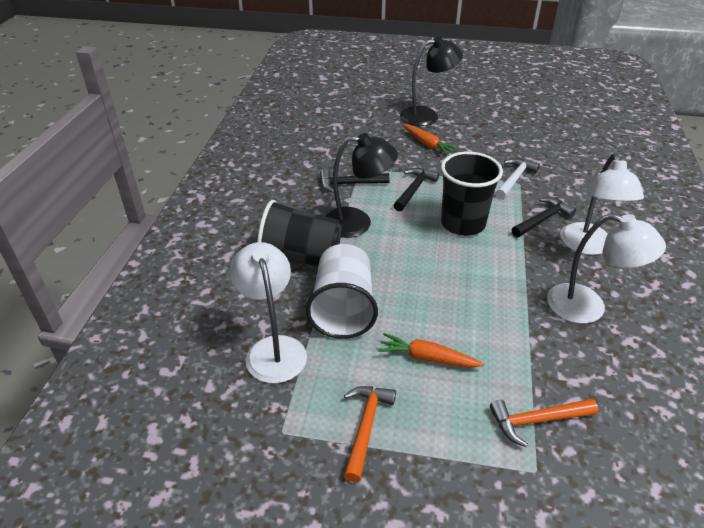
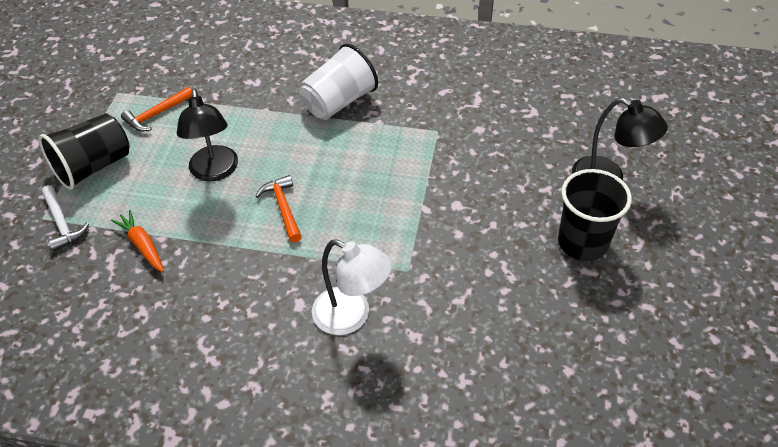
black hammer: 3 -> 0
orange carrot: 2 -> 1
white lamp: 3 -> 1

